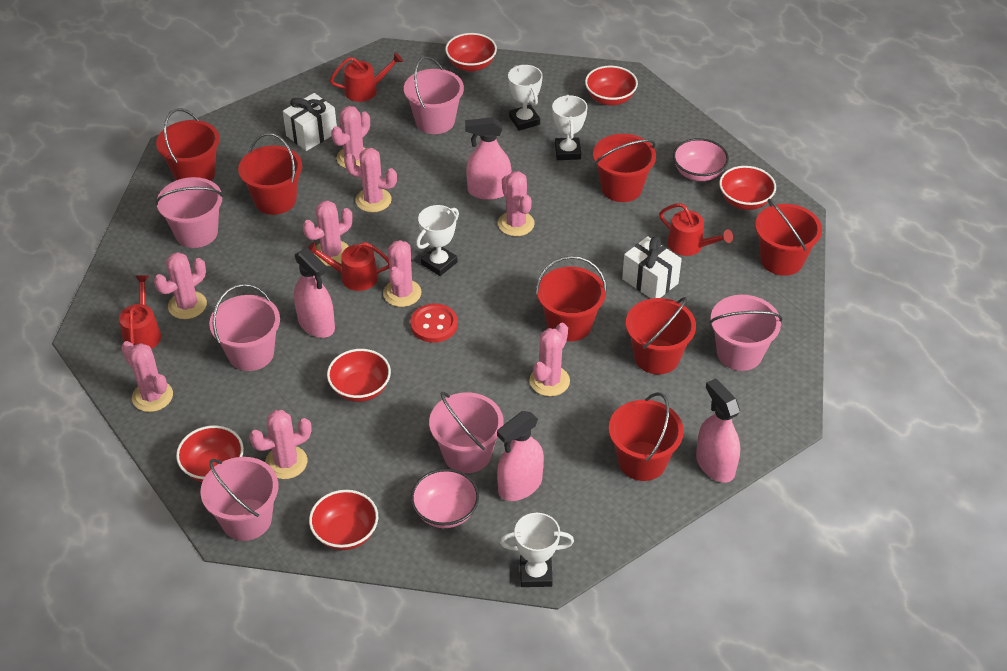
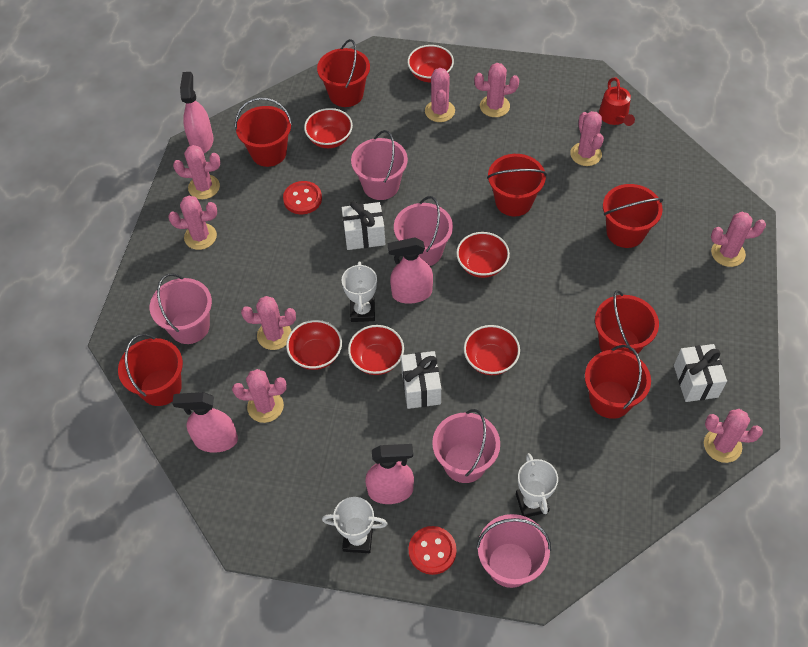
pink bowl: 2 -> 0
pink bucket: 6 -> 5
red button: 1 -> 2
red watering can: 4 -> 1
white gift: 2 -> 3
white trophy: 4 -> 3

